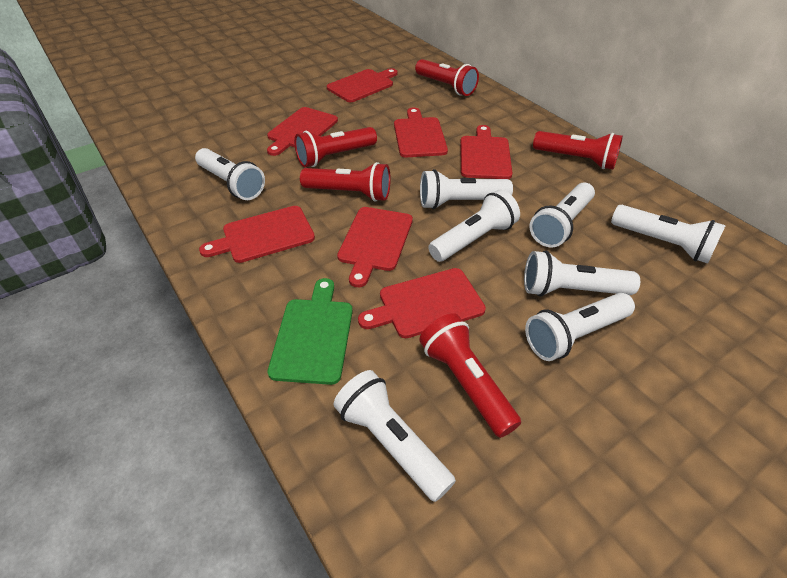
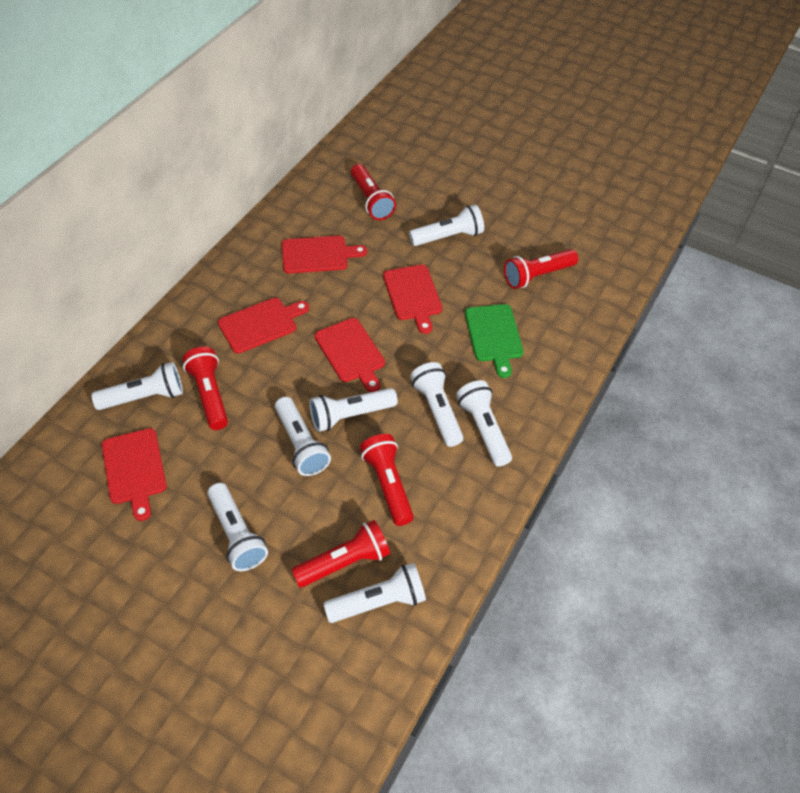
red cutting board: 7 -> 5

